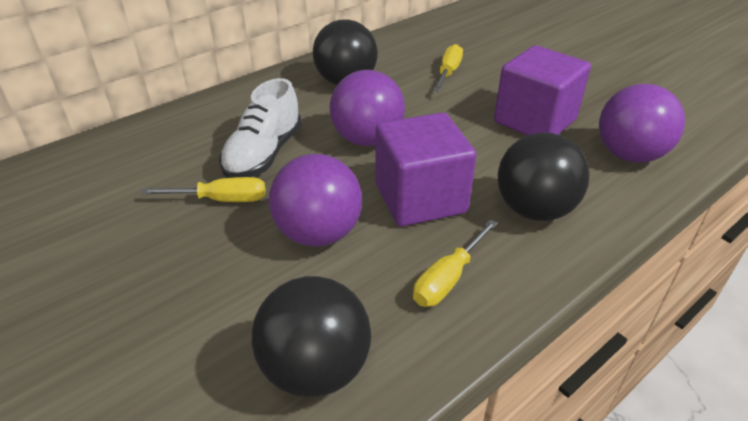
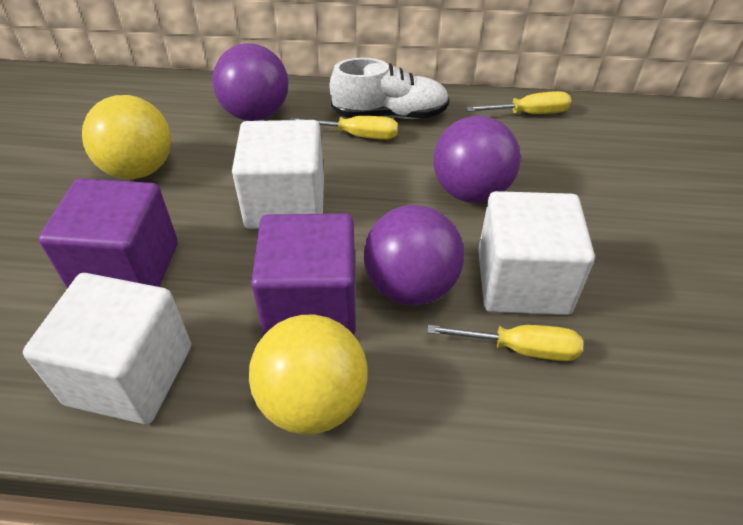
black ball: 3 -> 0
white cube: 0 -> 3
yellow ball: 0 -> 2

